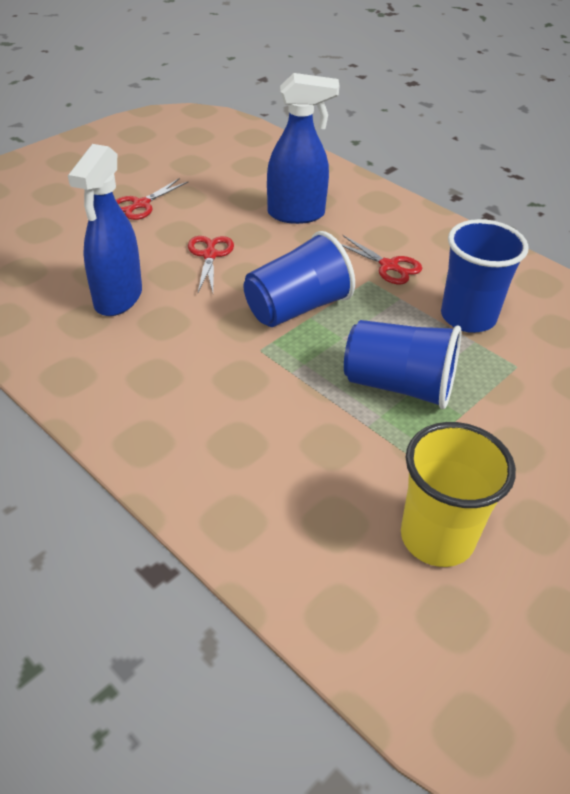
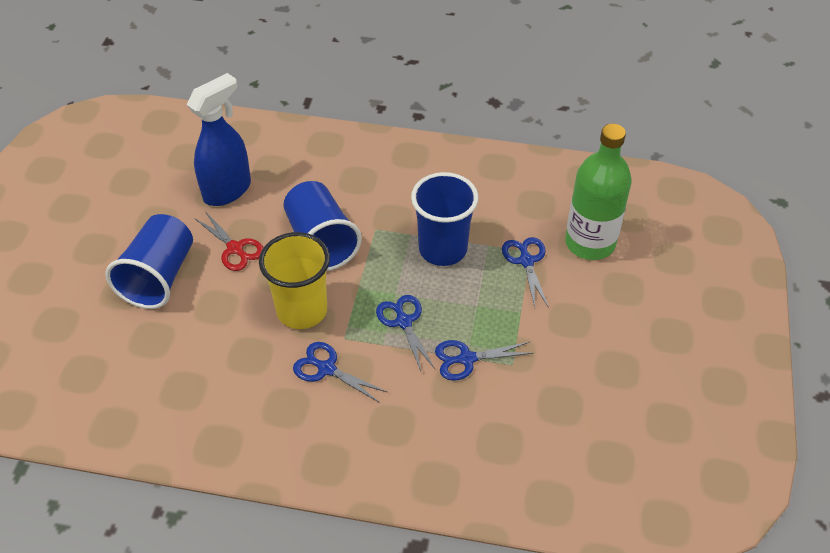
blue scissors: 0 -> 4
blue spray bottle: 2 -> 1
green bottle: 0 -> 1
red scissors: 3 -> 1

